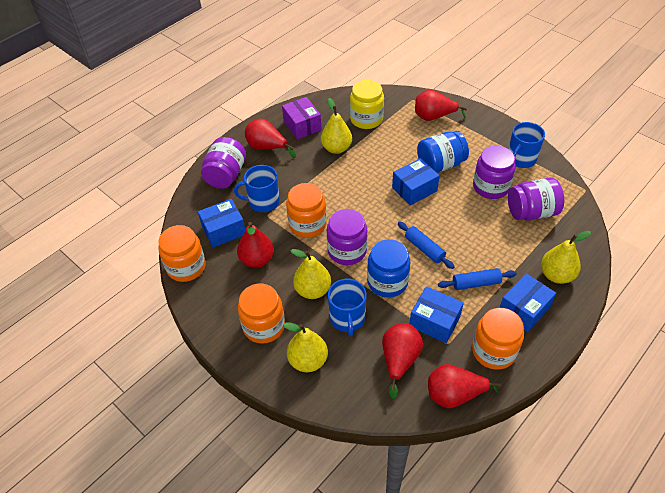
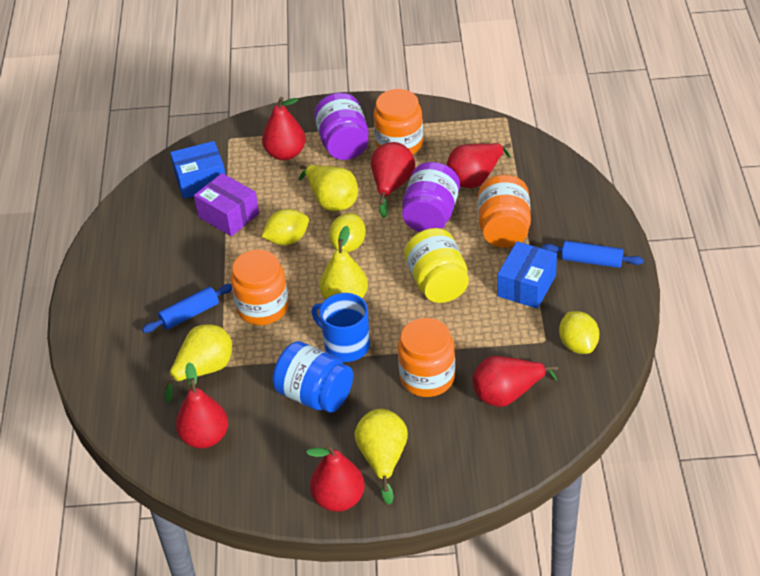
blue box: 4 -> 2
blue jar: 2 -> 1
blue mug: 3 -> 1
purple jar: 4 -> 2
red pear: 5 -> 6
yellow lemon: 0 -> 3

